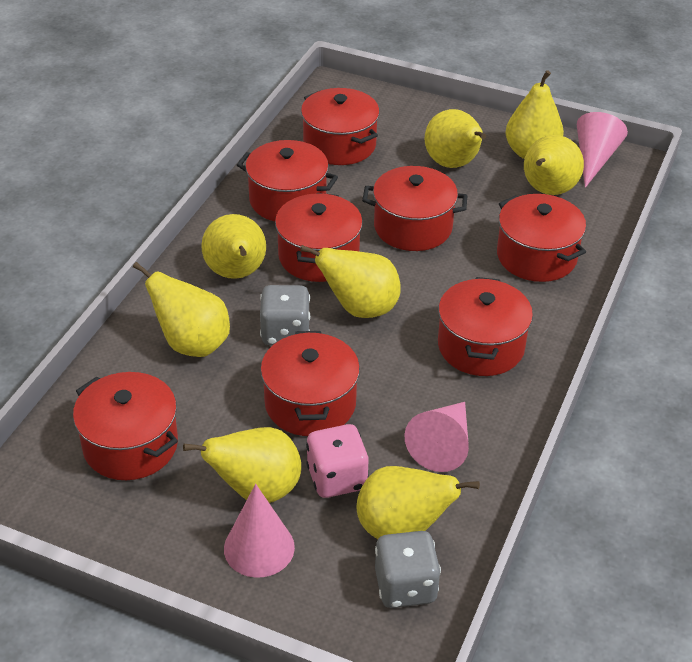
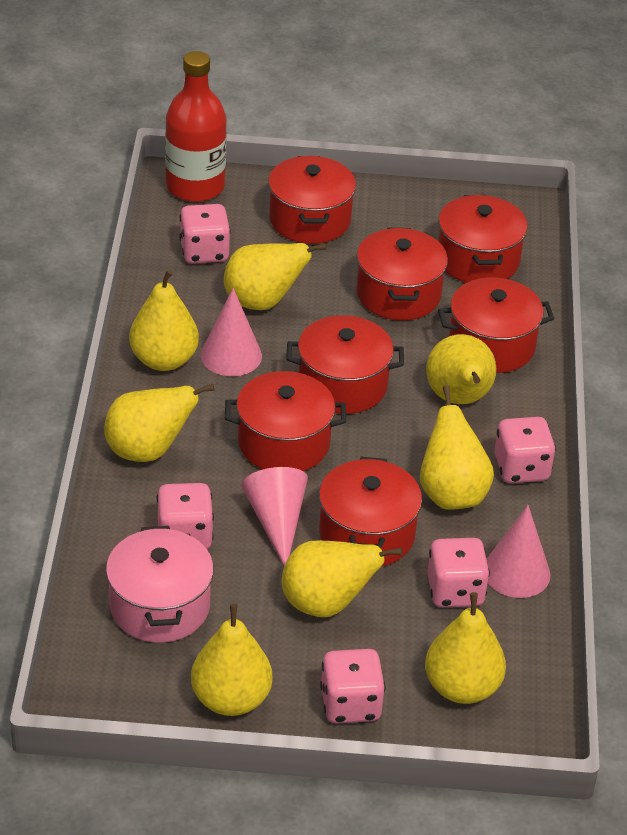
grey dice: 2 -> 0
pink dice: 1 -> 5
pink pot: 0 -> 1
red bottle: 0 -> 1
red pot: 8 -> 7

